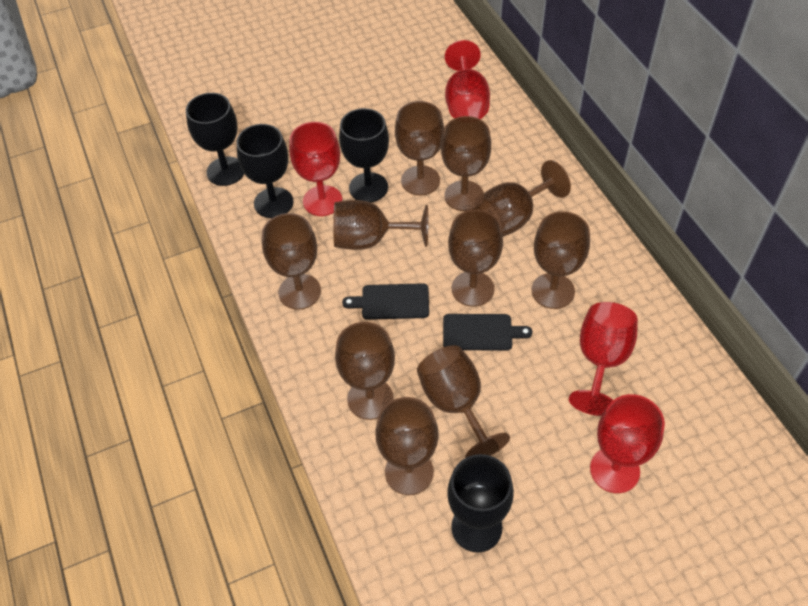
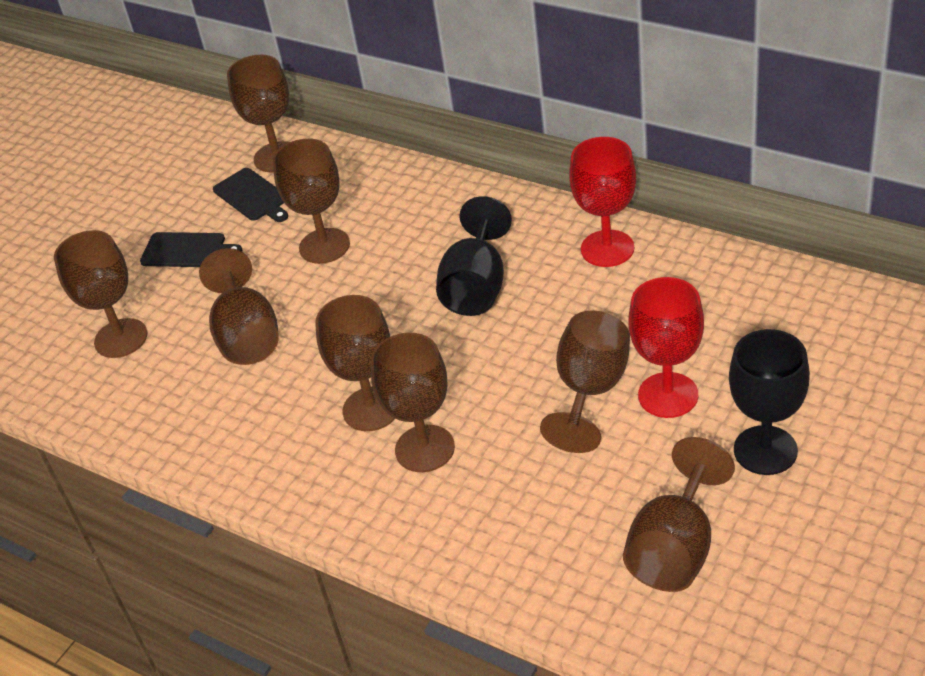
black goblet: 4 -> 2
brown goblet: 10 -> 8
red goblet: 4 -> 2

